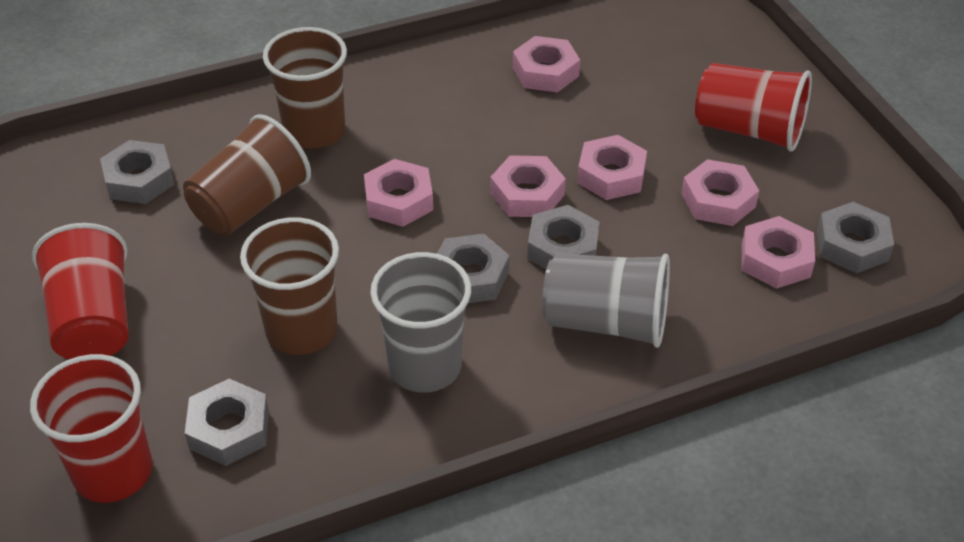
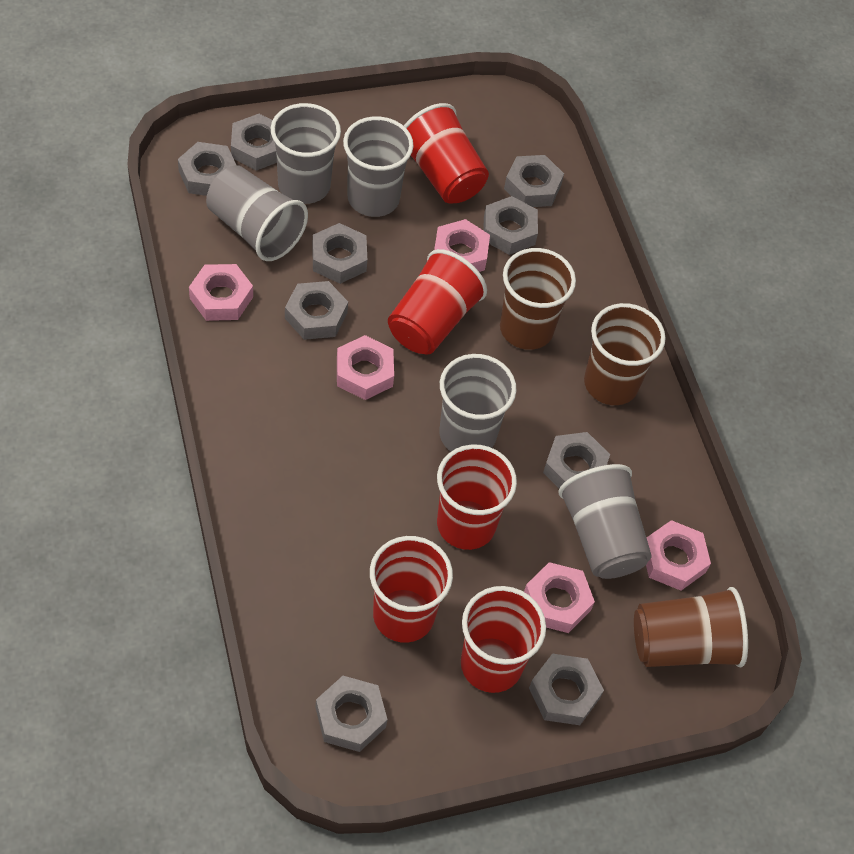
grey cup: 2 -> 5
grey nut: 5 -> 9
pink nut: 6 -> 5
red cup: 3 -> 5

